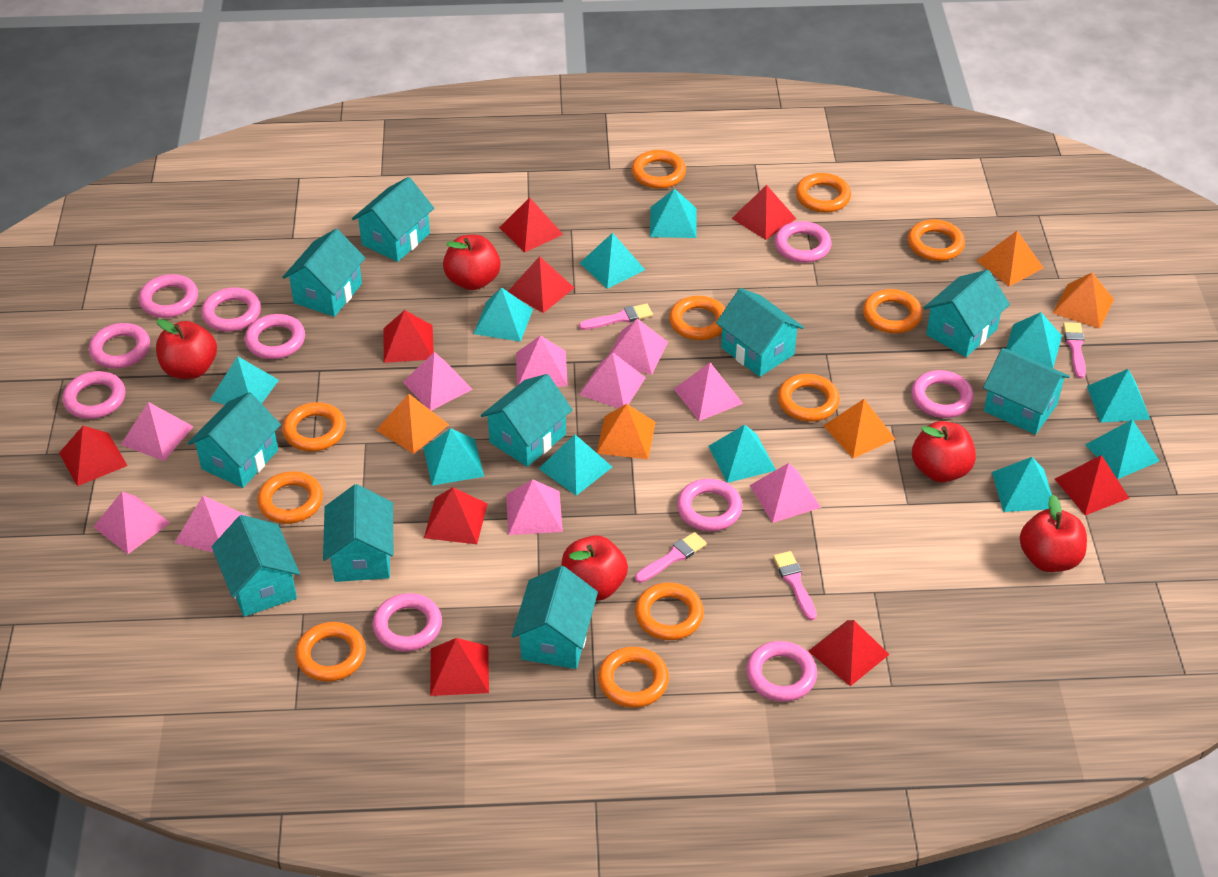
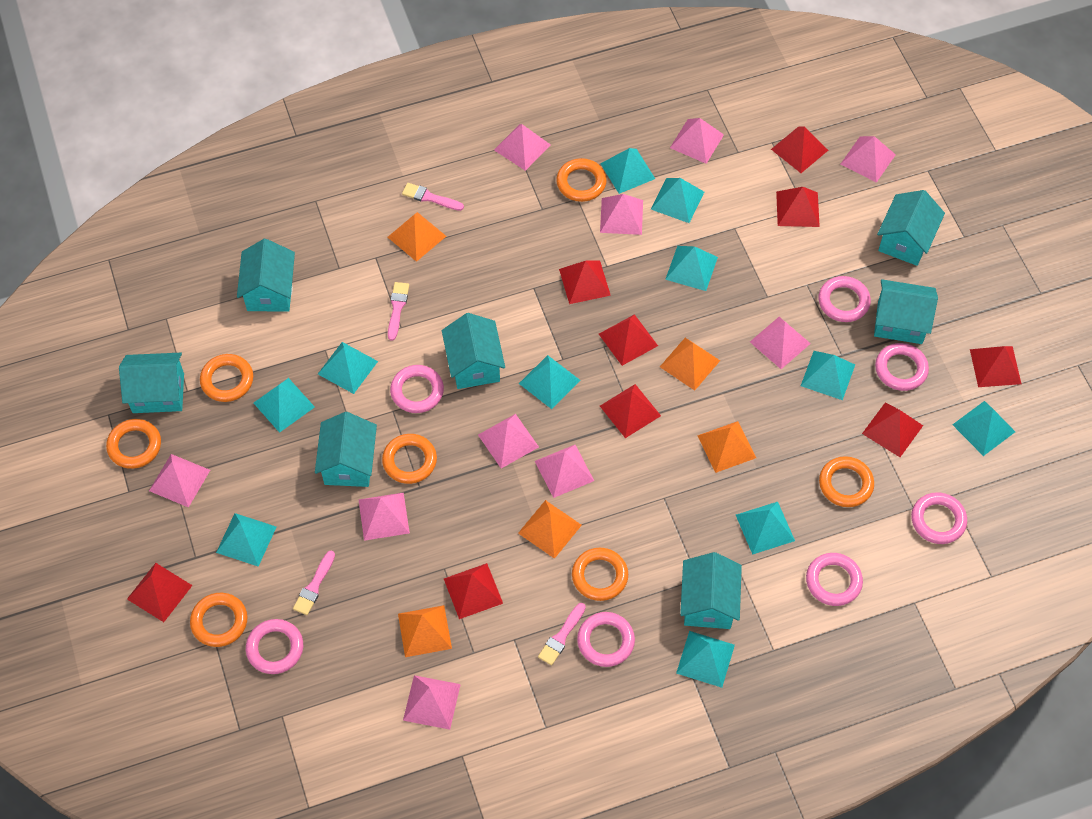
orange ring: 11 -> 7
pink ring: 10 -> 7
red apple: 5 -> 0
turquoise house: 10 -> 7

